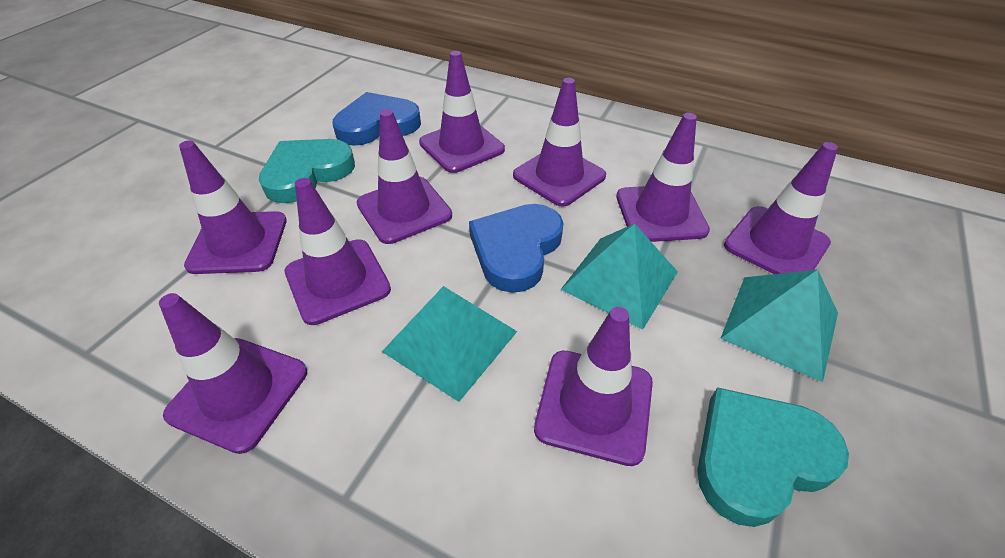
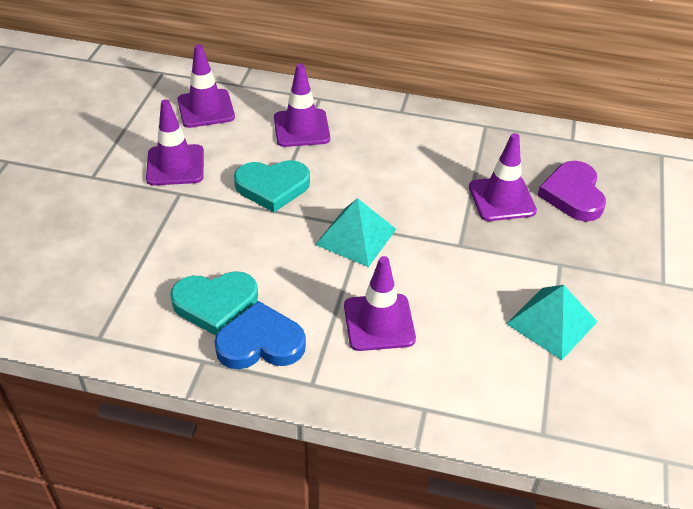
blue heart: 2 -> 1
purple heart: 0 -> 1
purple traffic cone: 9 -> 5
turquoise pyramid: 3 -> 2

